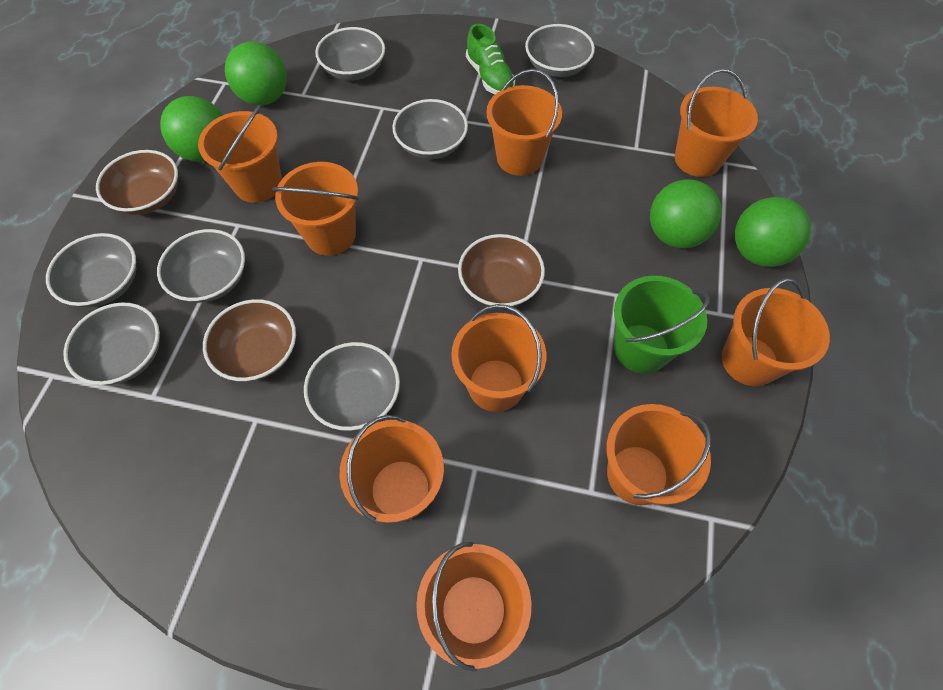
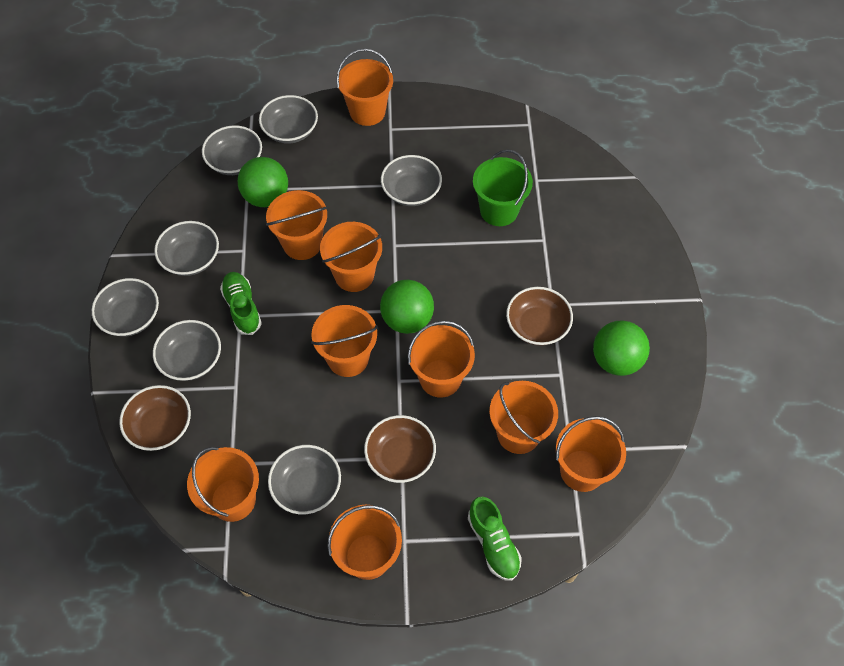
green ball: 4 -> 3
green shoe: 1 -> 2

